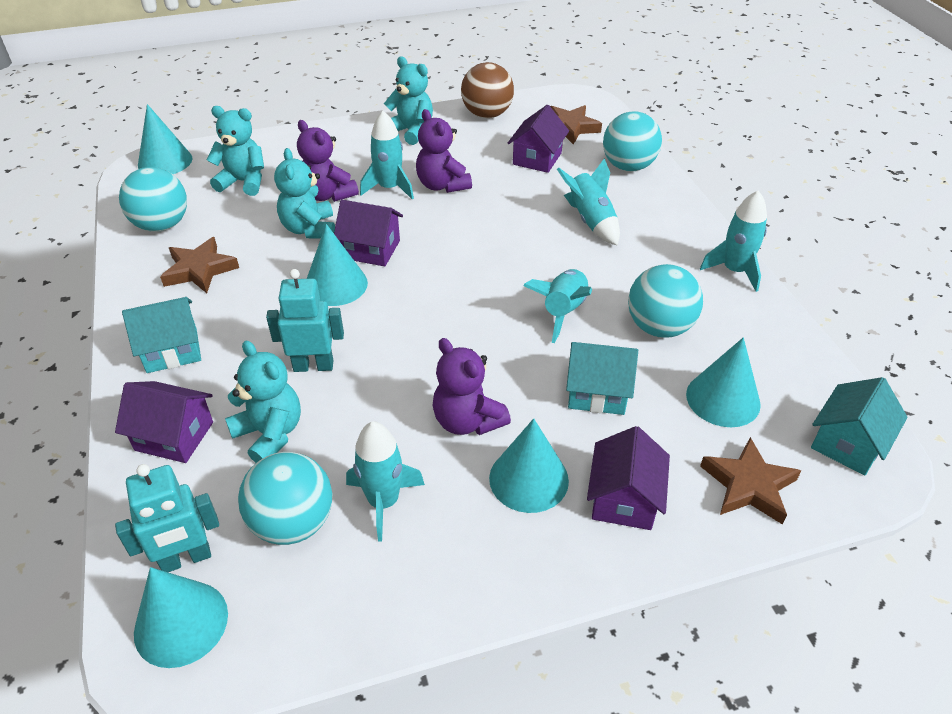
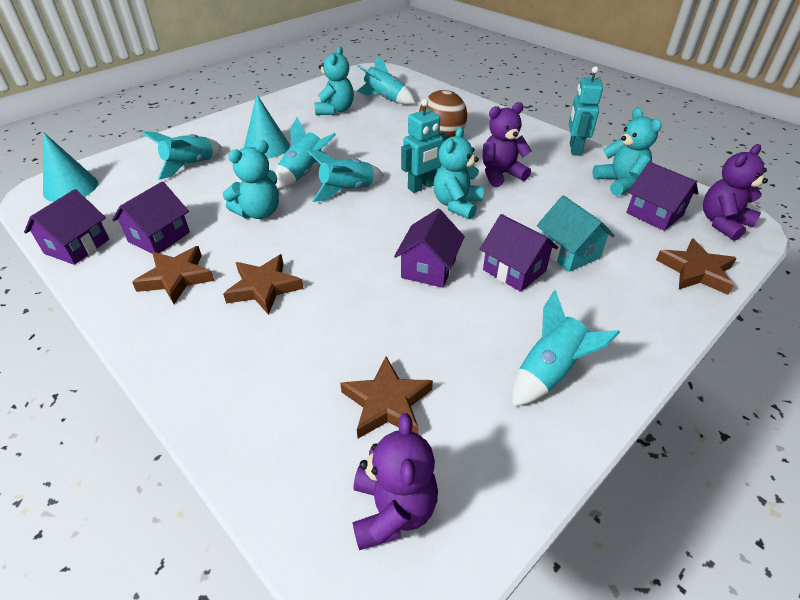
brown star: 3 -> 4
purple house: 4 -> 5
turquoise ball: 4 -> 0
turquoise cone: 5 -> 2
turquoise house: 3 -> 1

